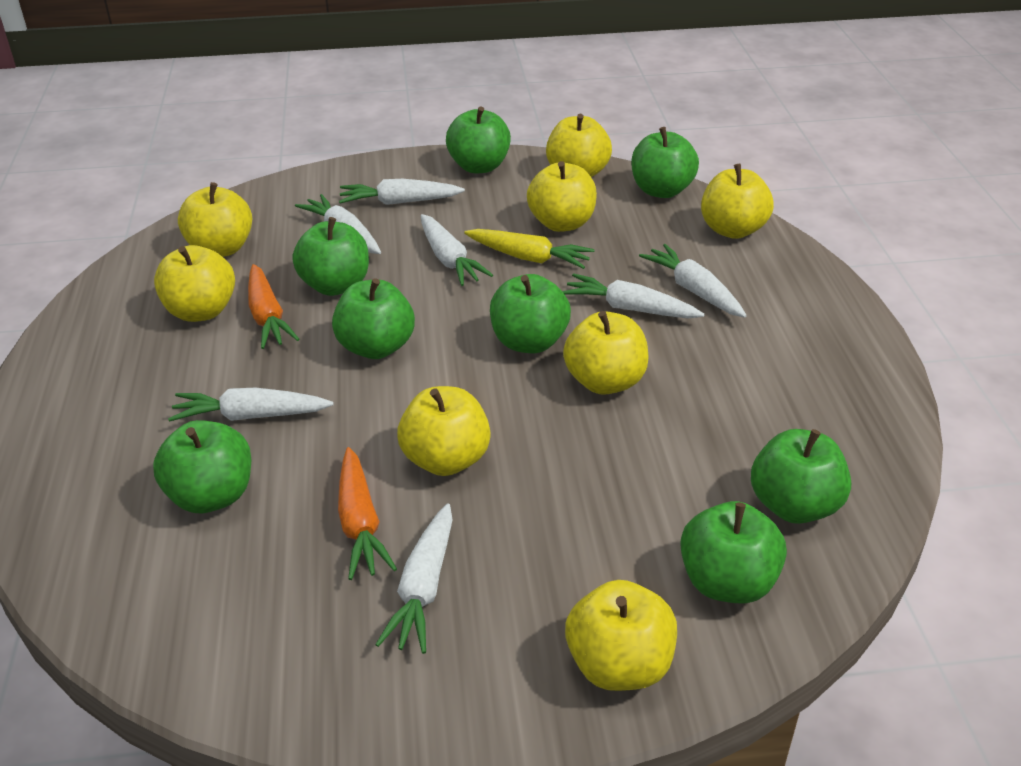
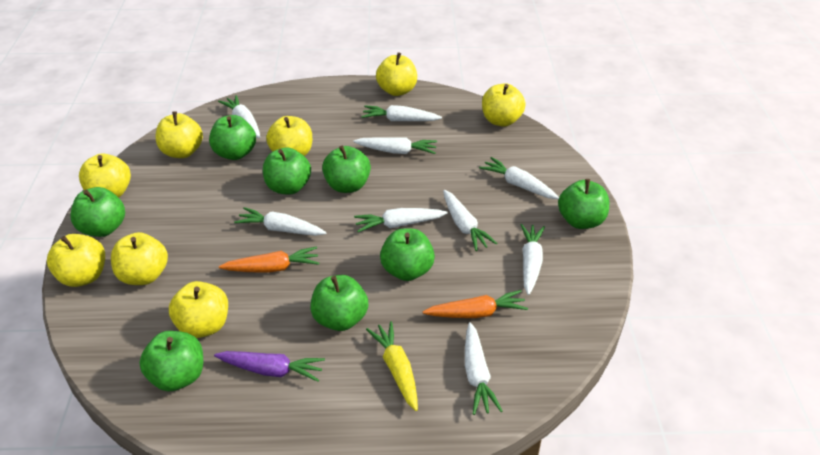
purple carrot: 0 -> 1
white carrot: 7 -> 9

